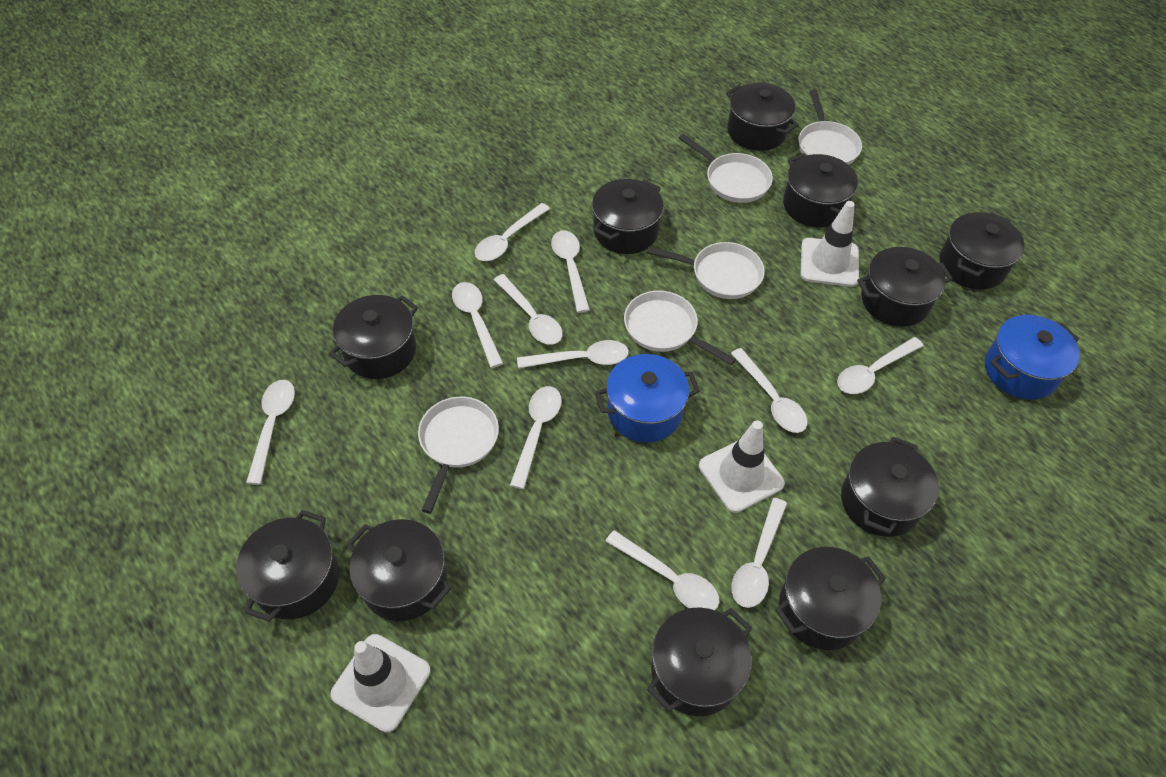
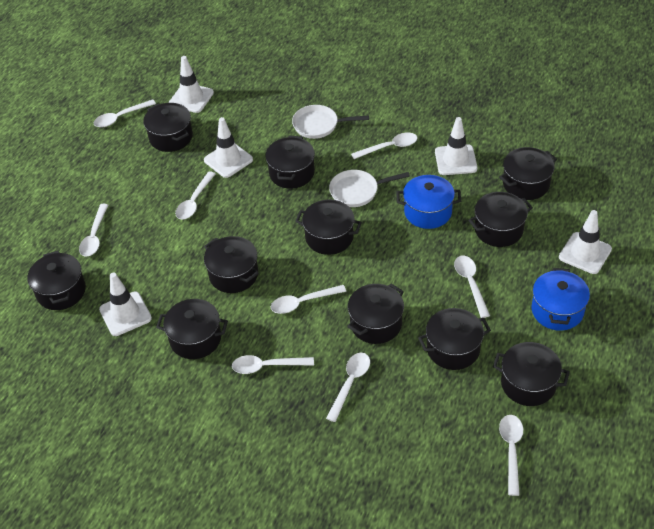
white pan: 5 -> 2
white spoon: 11 -> 9
white traffic cone: 3 -> 5

